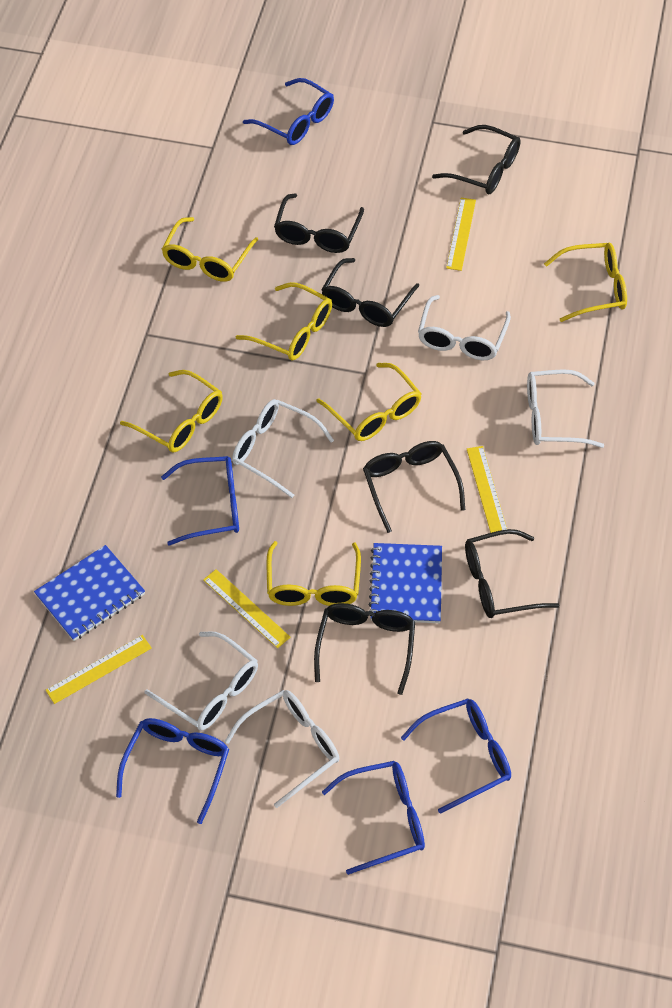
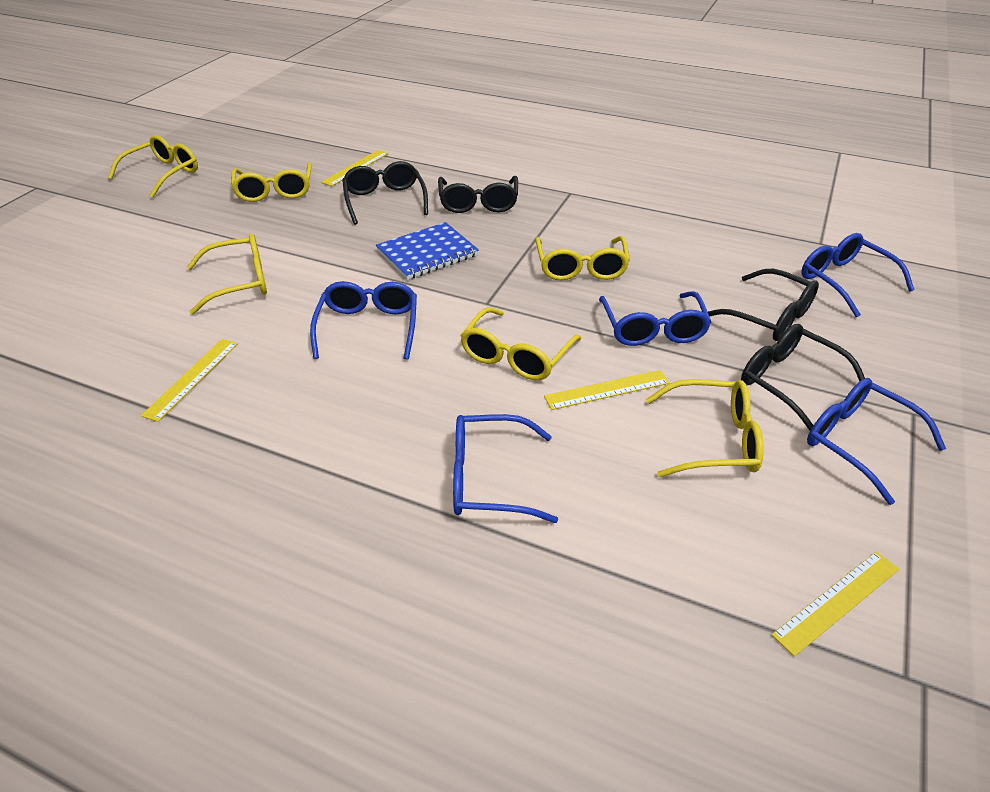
black glasses: 6 -> 4
blue notebook: 2 -> 1
white glasses: 5 -> 0

